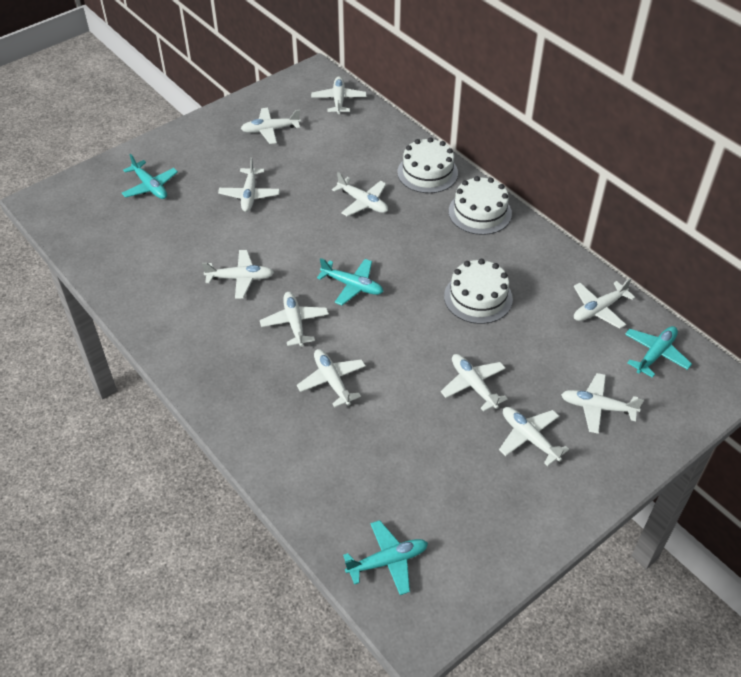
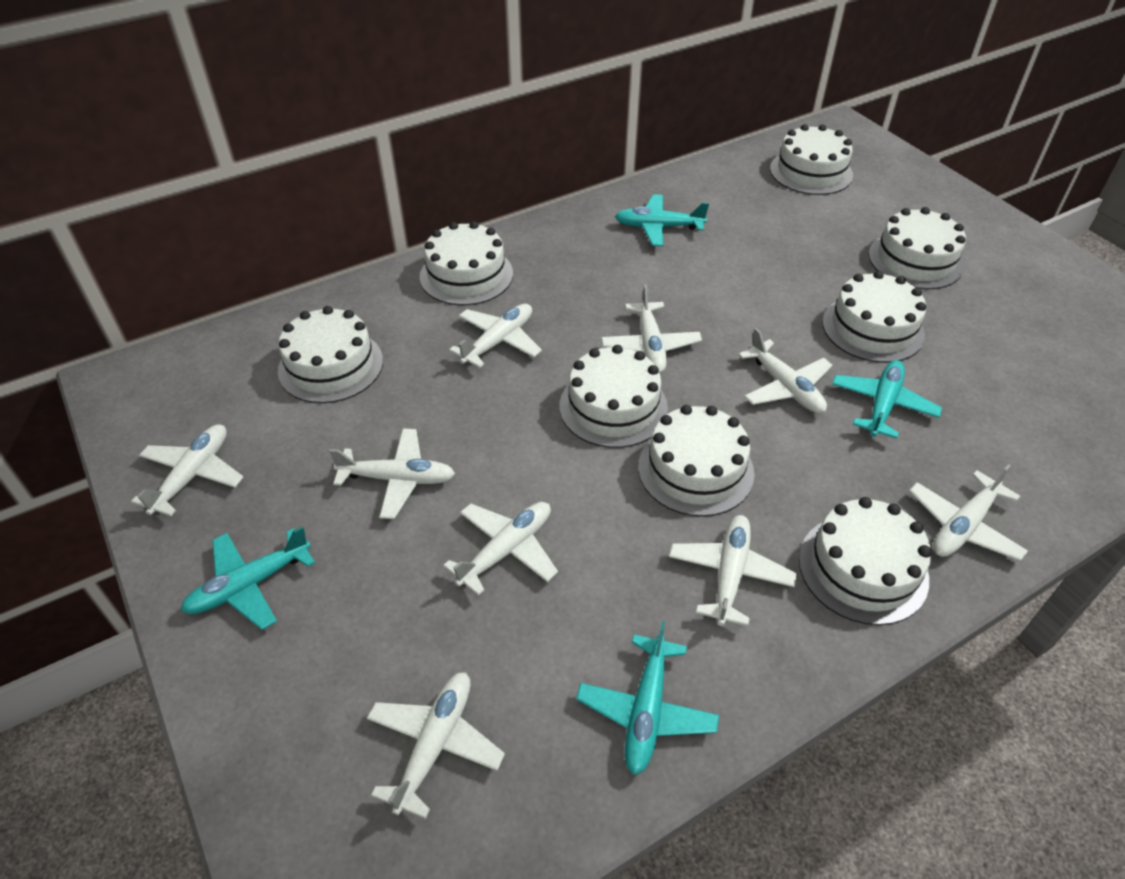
white cake: 3 -> 8
white plane: 11 -> 9

